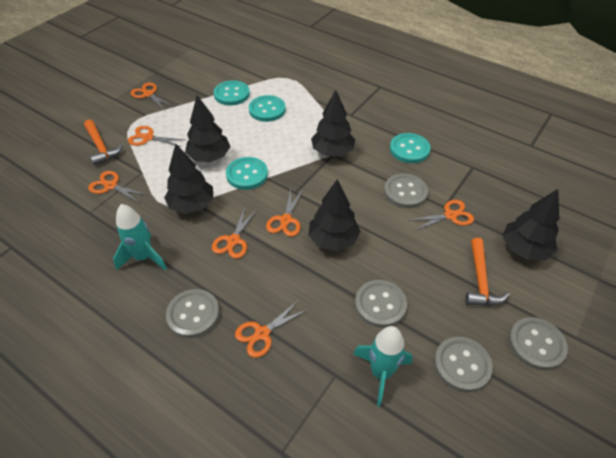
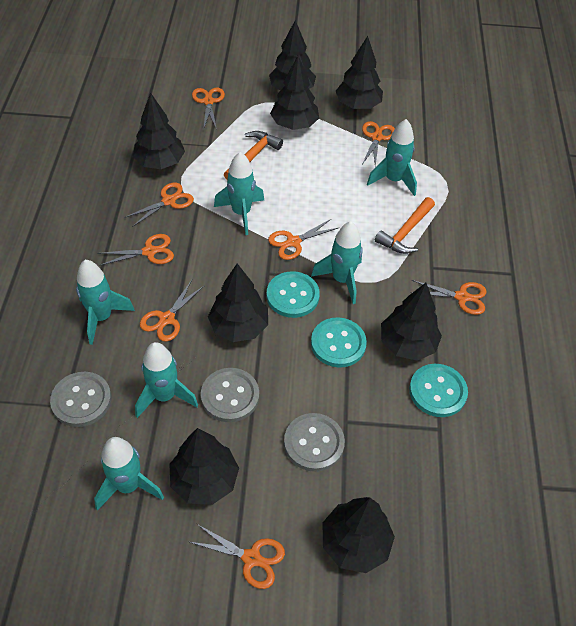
black tree: 5 -> 8
grey button: 5 -> 3
orange scissors: 7 -> 8
turquoise button: 4 -> 3
turquoise rocket: 2 -> 6

